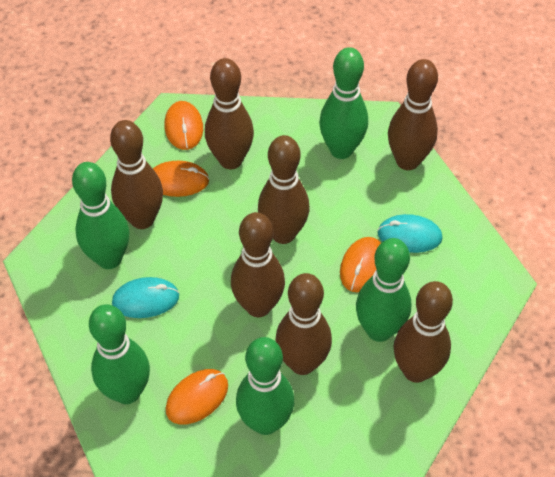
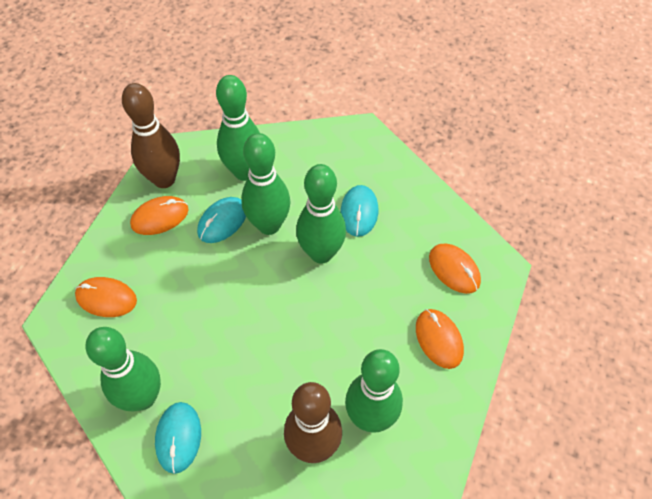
brown bowling pin: 7 -> 2
turquoise mouse: 2 -> 3

